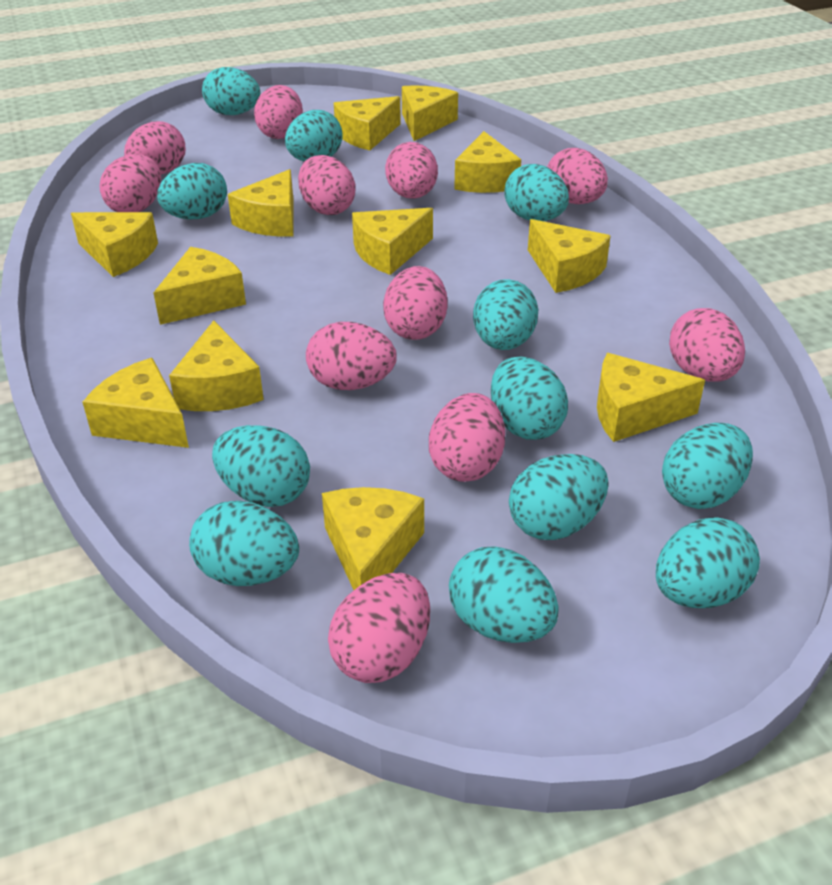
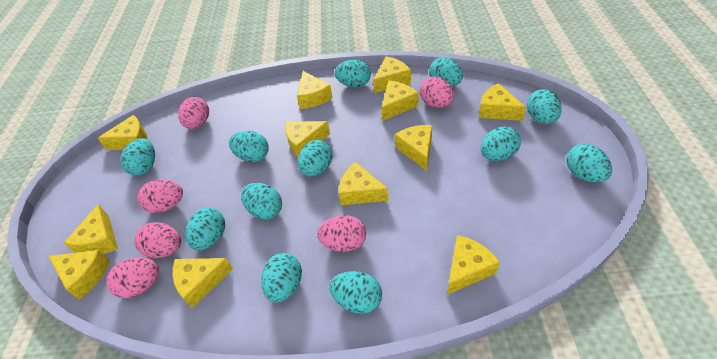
pink egg: 11 -> 6

